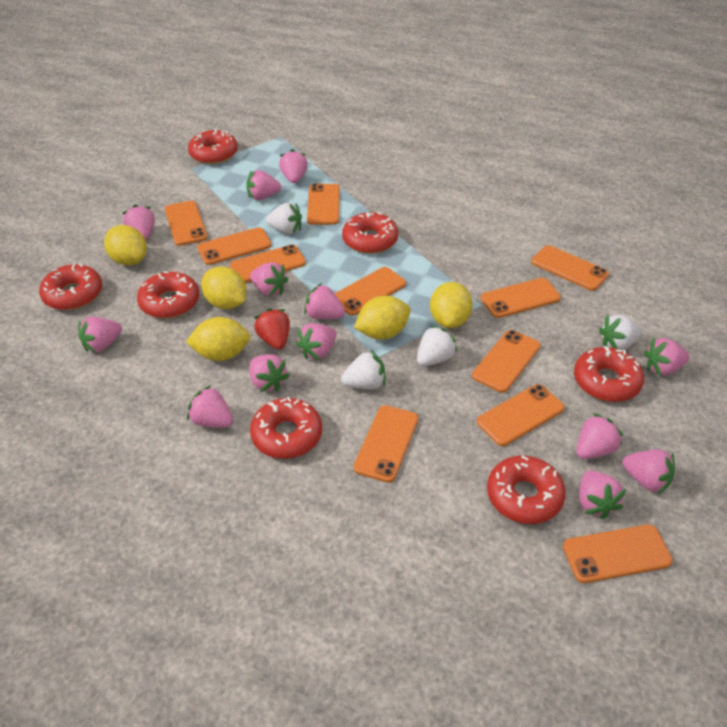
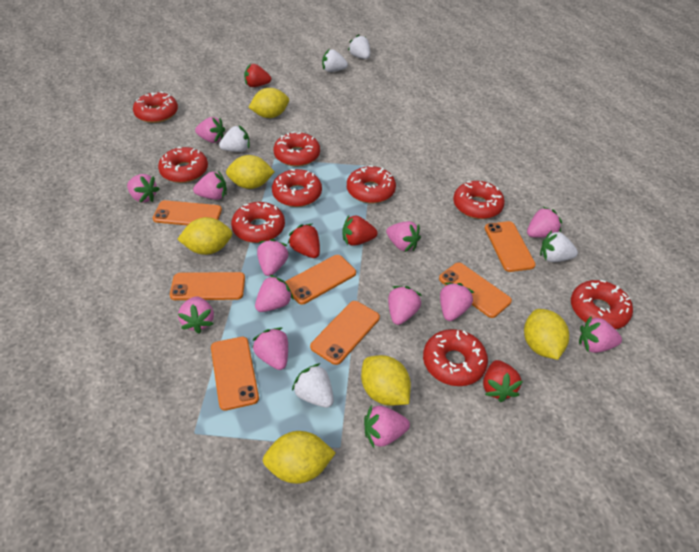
orange phone: 11 -> 7
red donut: 7 -> 9
red strawberry: 1 -> 4
white strawberry: 4 -> 5
yellow lemon: 5 -> 6

